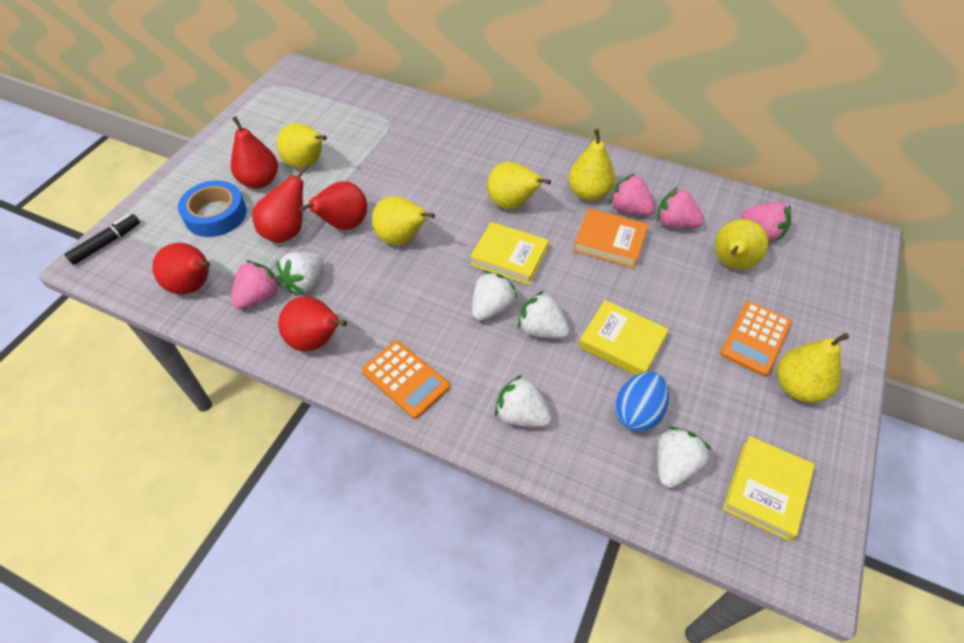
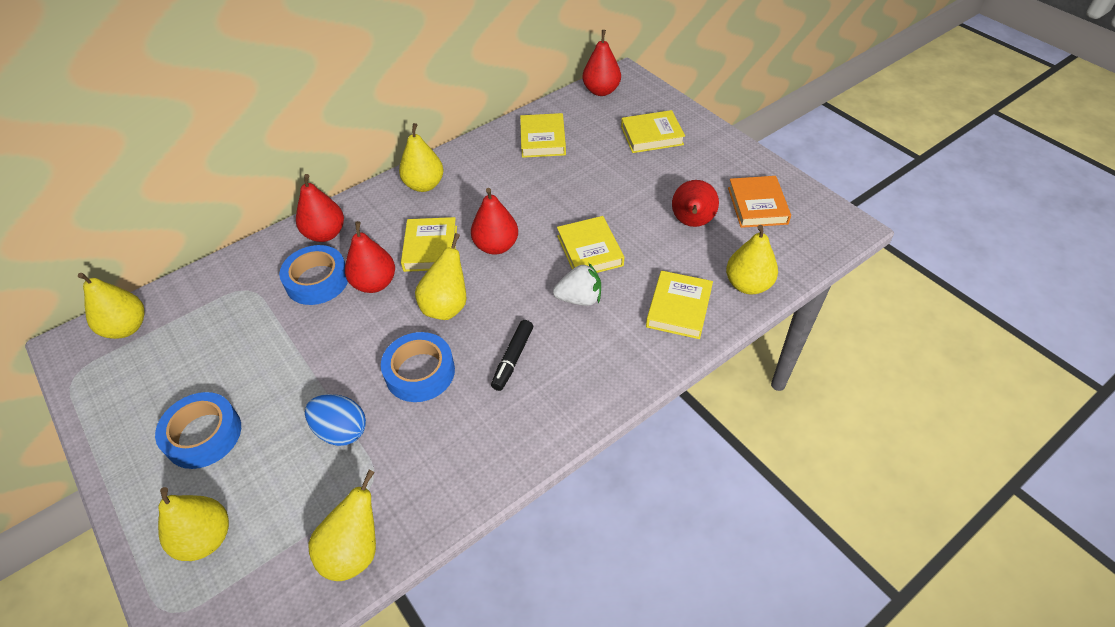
blue tape: 1 -> 3
orange calculator: 2 -> 0
pink strawberry: 4 -> 0
white strawberry: 5 -> 1
yellow book: 3 -> 5

